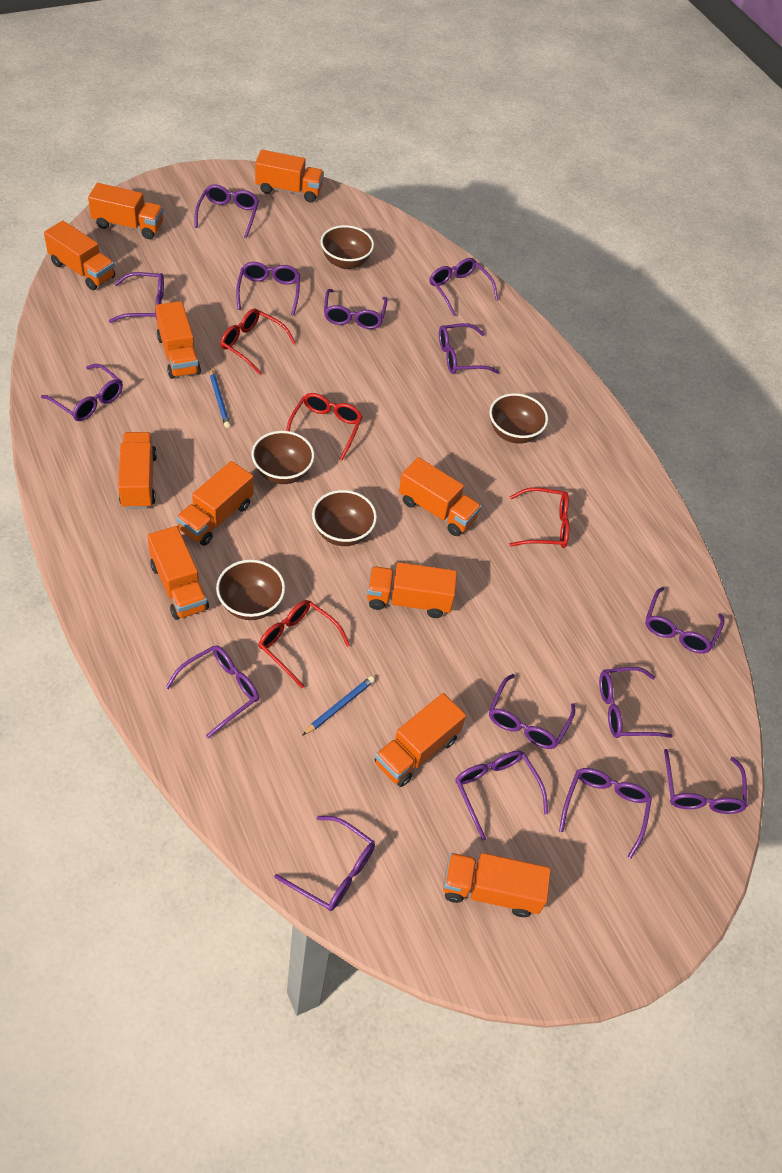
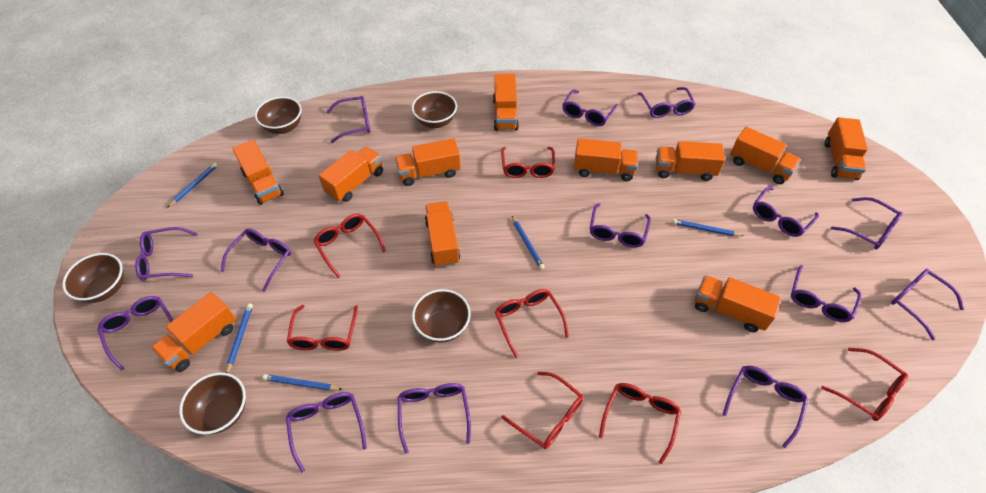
blue pencil: 2 -> 5
purple glasses: 15 -> 14
red glasses: 4 -> 7

